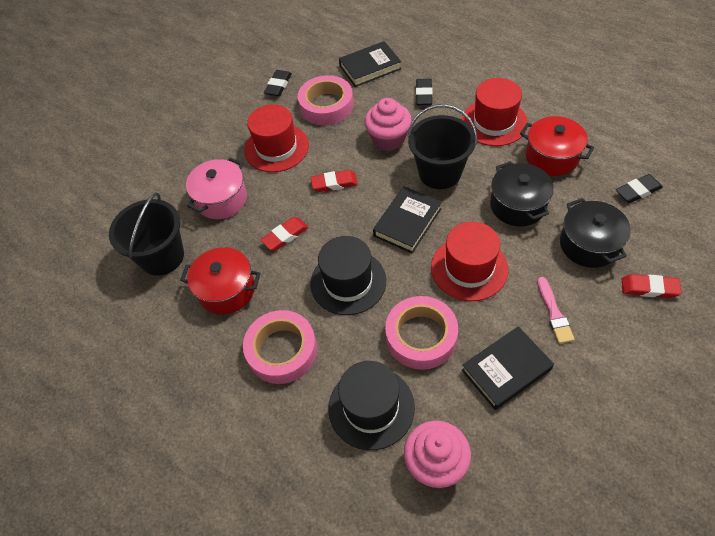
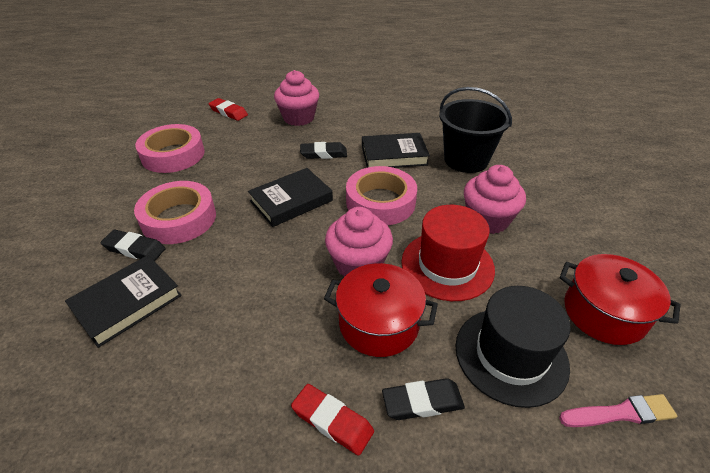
black bucket: 2 -> 1
black hat: 2 -> 1
black pot: 2 -> 0
pink cupcake: 2 -> 3
pink pot: 1 -> 0
red eraser: 3 -> 2
red hat: 3 -> 1

